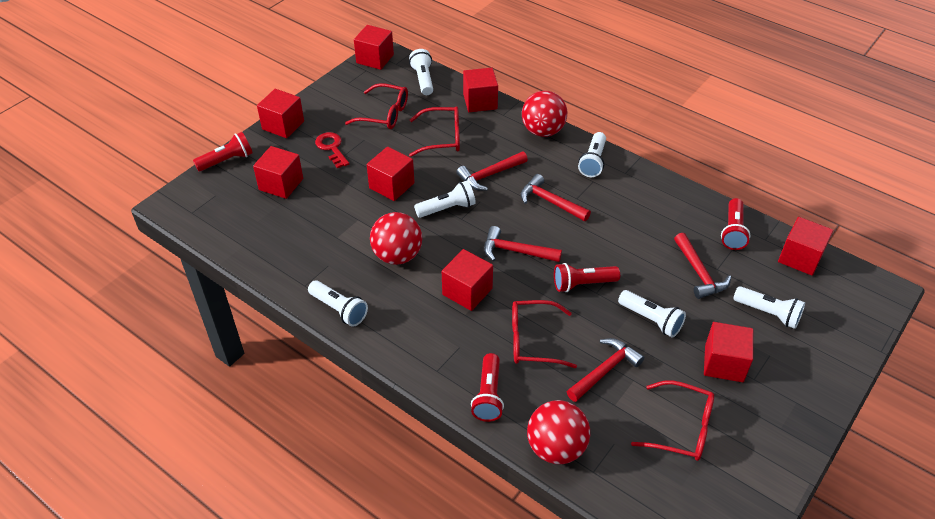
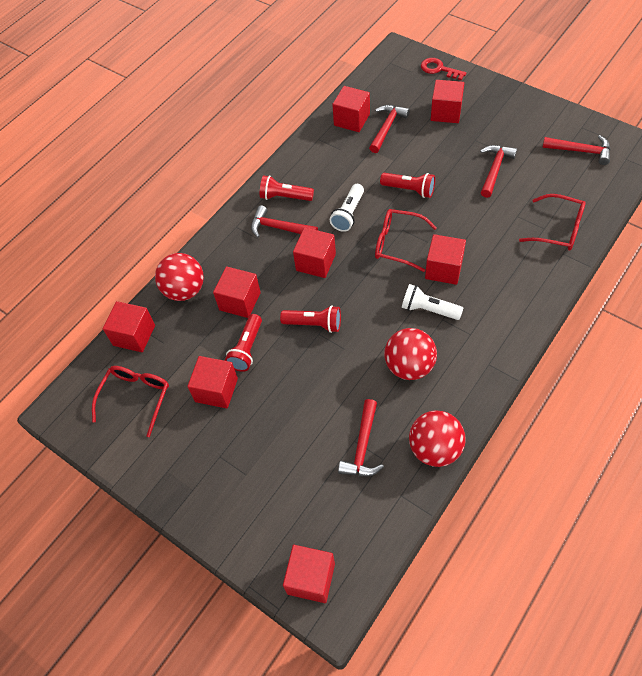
red glasses: 4 -> 3
white flashlight: 6 -> 2

